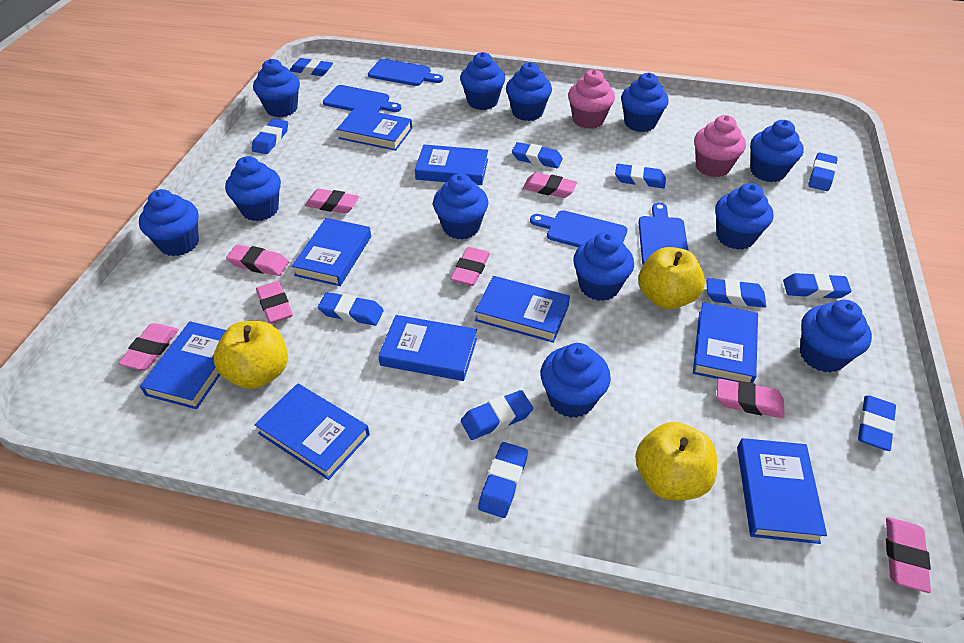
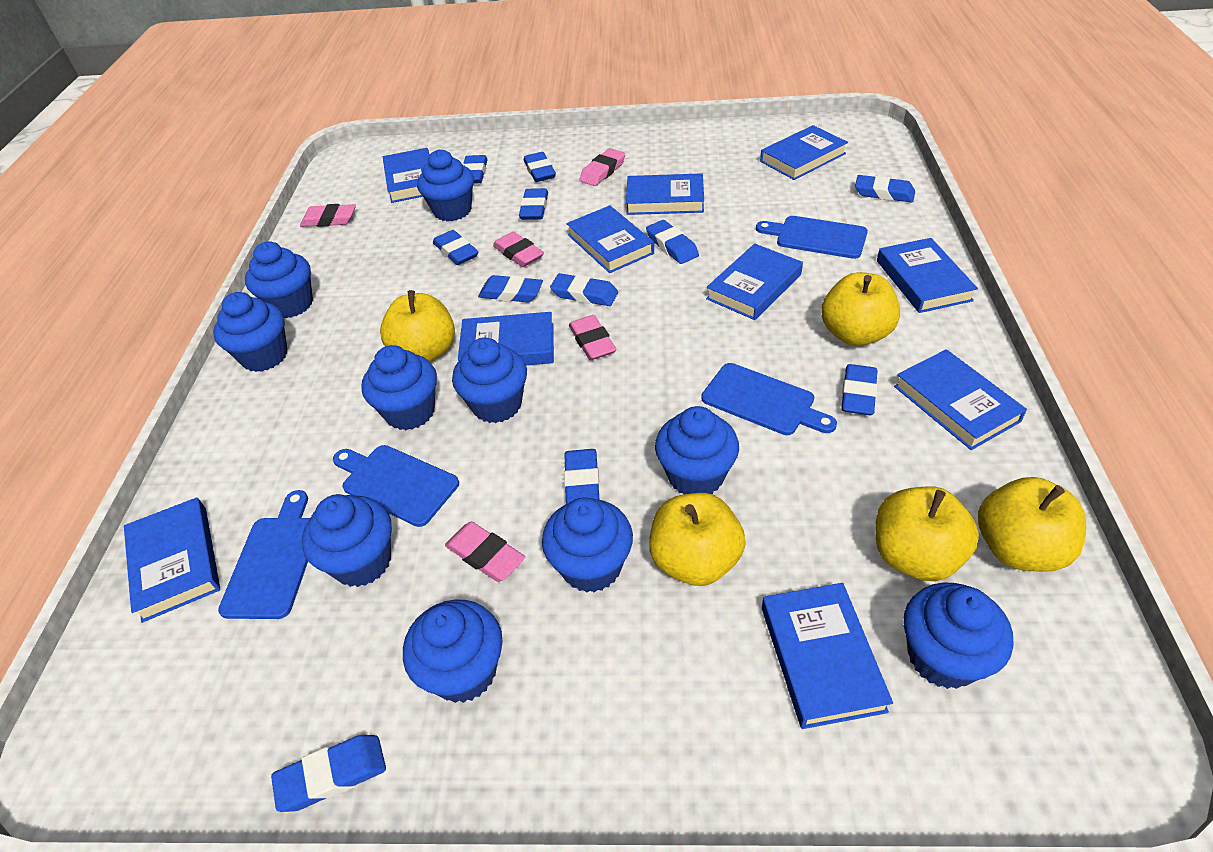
blue book: 9 -> 10
blue cupcake: 12 -> 10
pink cupcake: 2 -> 0
pink eraser: 8 -> 5
yellow apple: 3 -> 5

